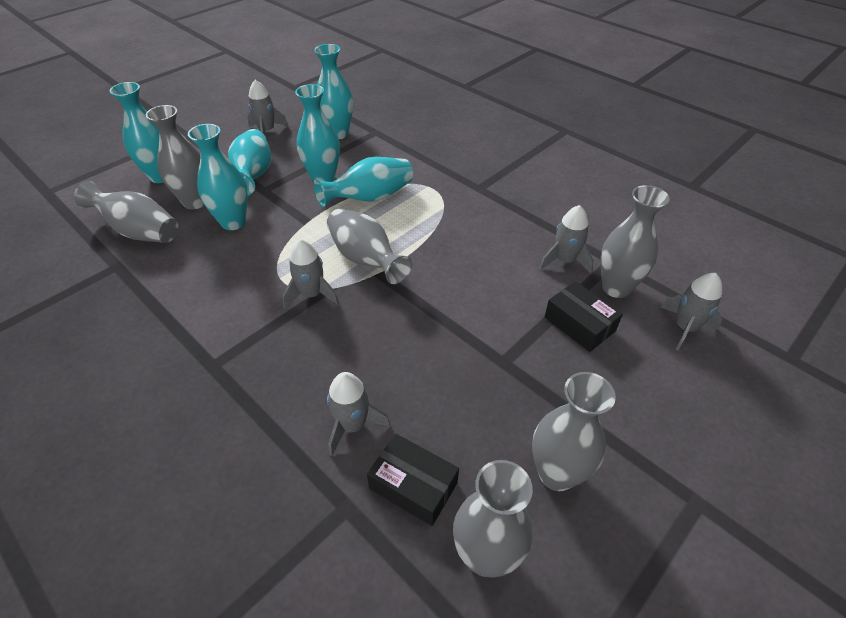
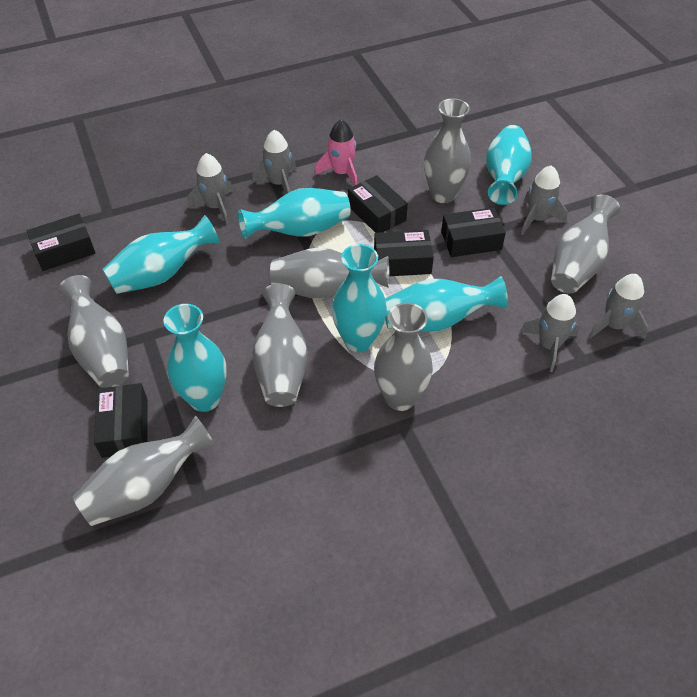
black box: 2 -> 5
grey vase: 6 -> 7
pink rocket: 0 -> 1

